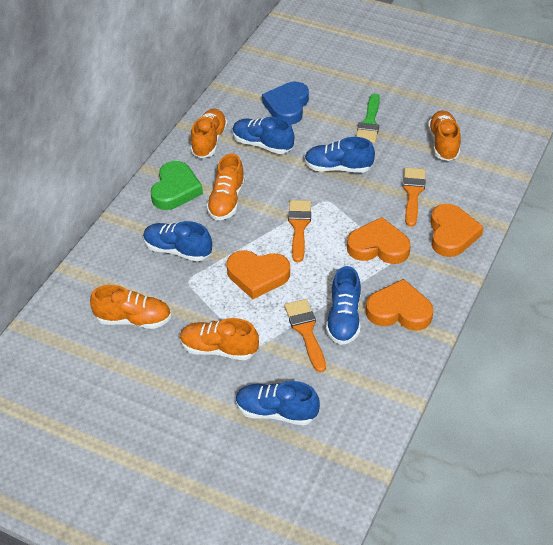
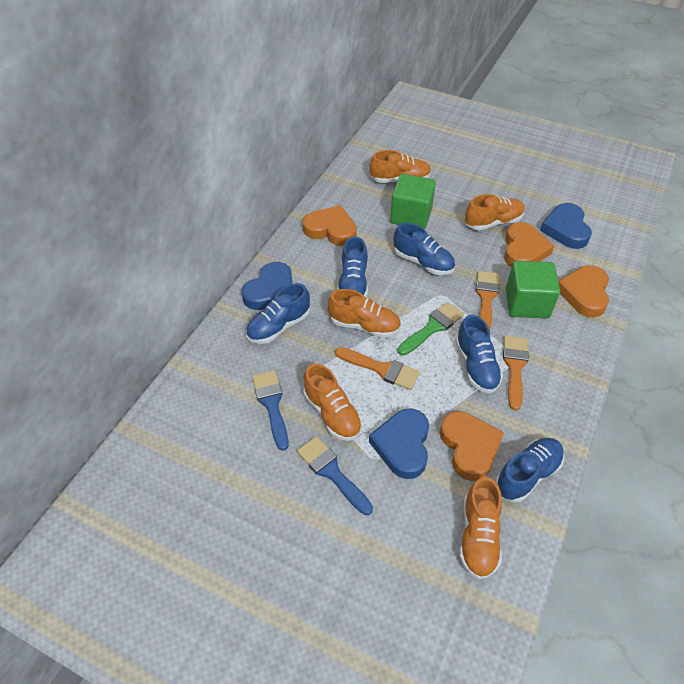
blue brush: 0 -> 2
blue heart: 1 -> 3
green cube: 0 -> 2
green heart: 1 -> 0

